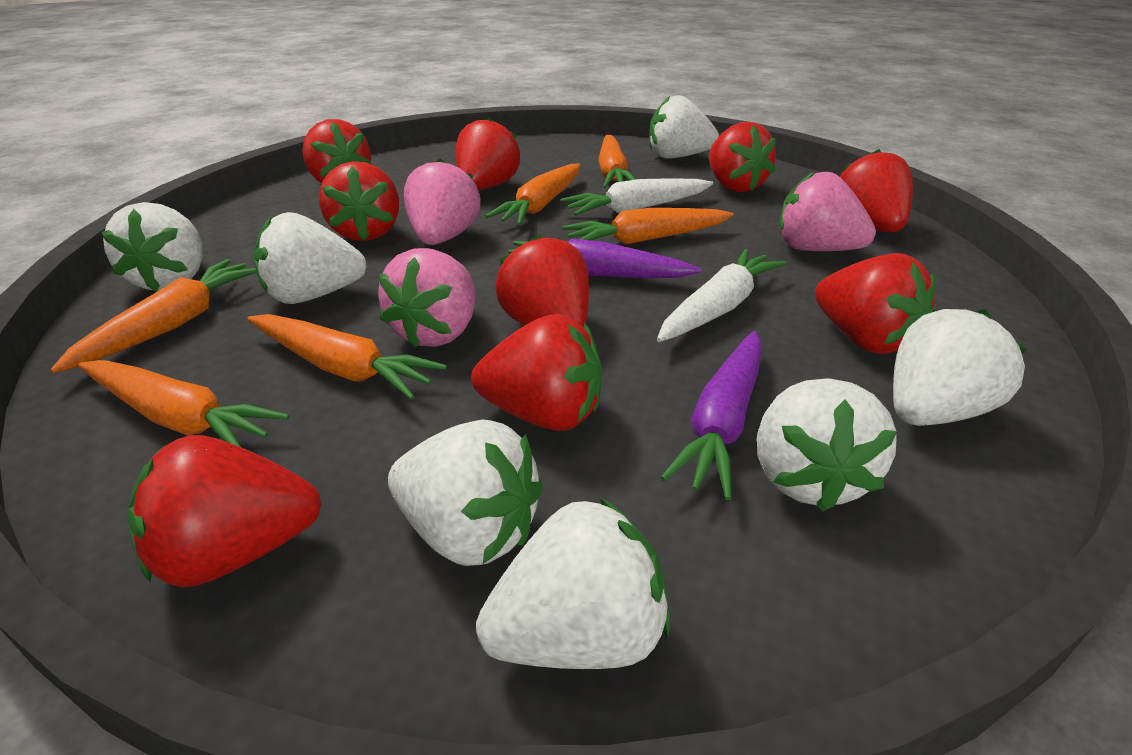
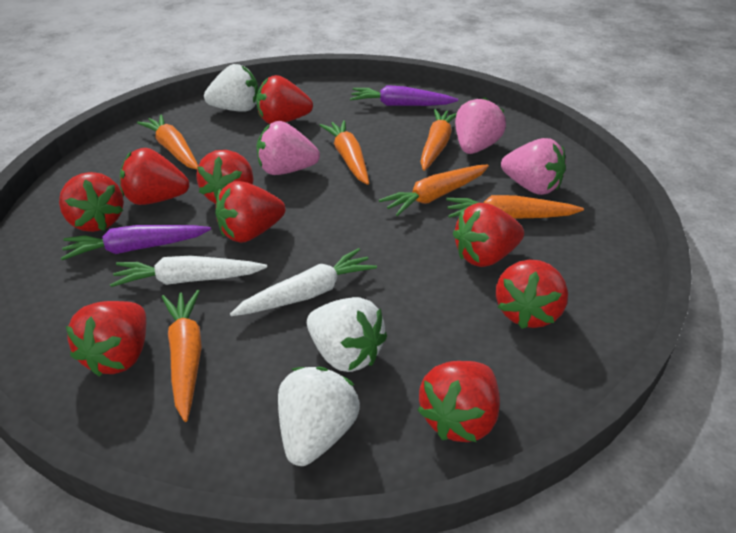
white strawberry: 7 -> 3

